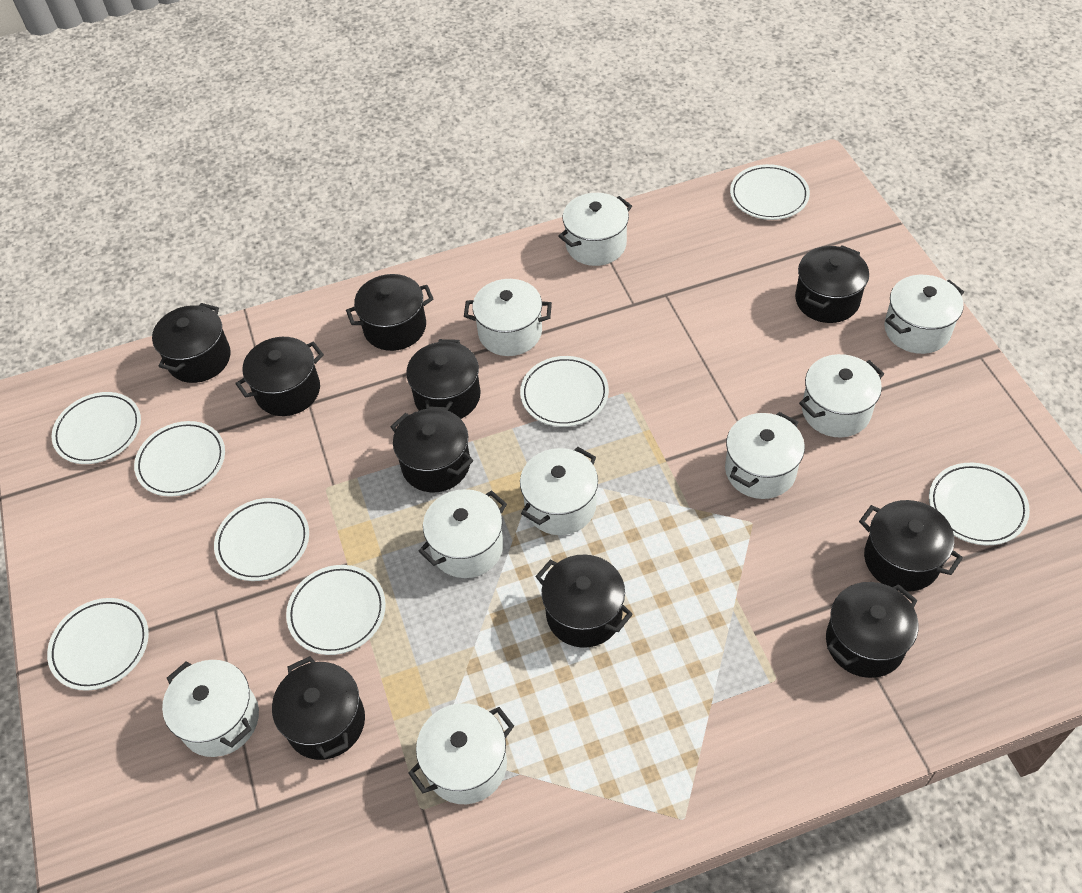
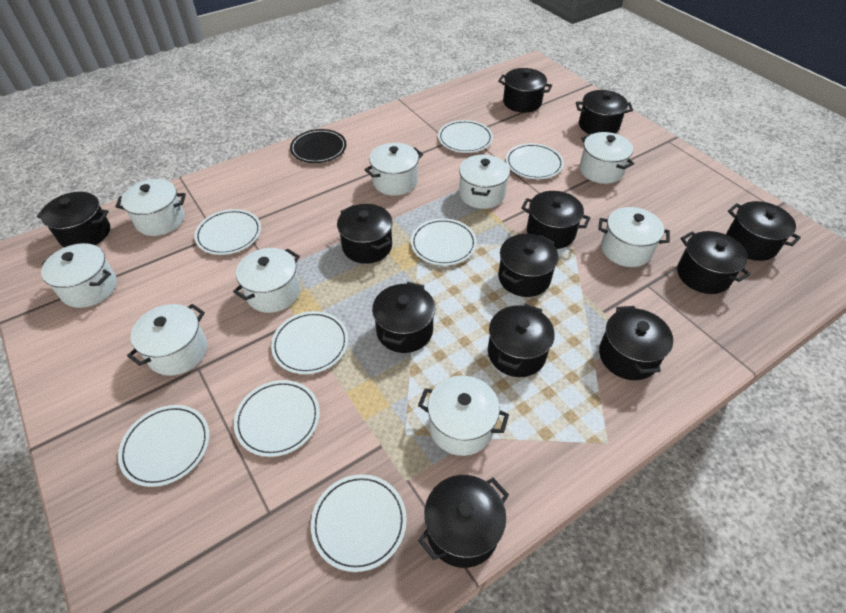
black plate: 0 -> 1
black pot: 10 -> 12

